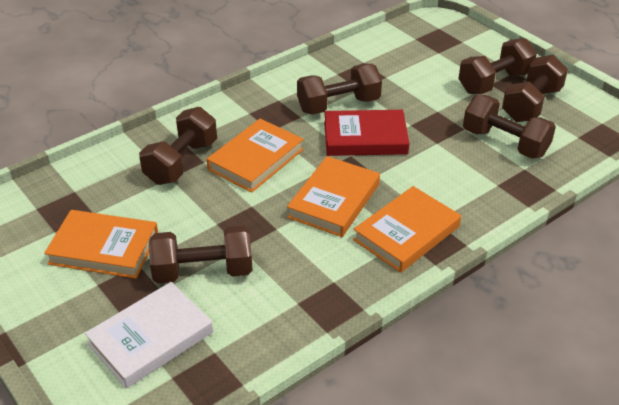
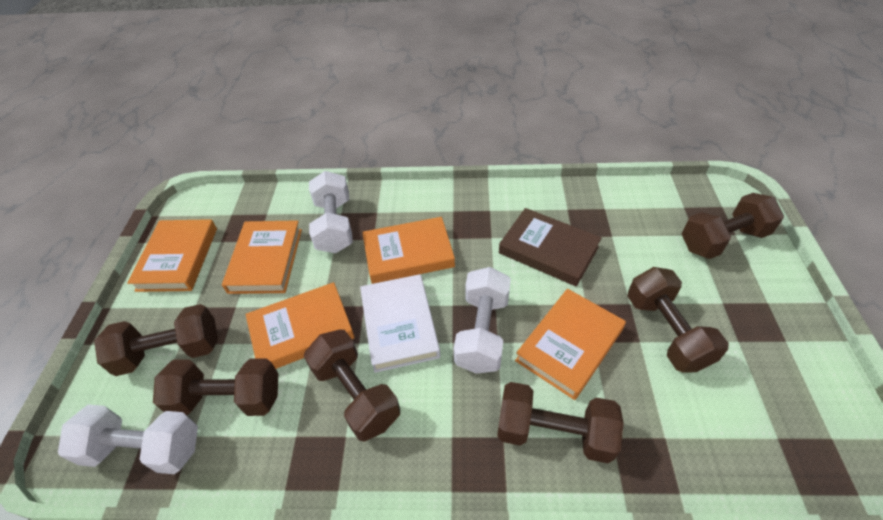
brown book: 0 -> 1
orange book: 4 -> 5
red book: 1 -> 0
white dumbbell: 0 -> 3

